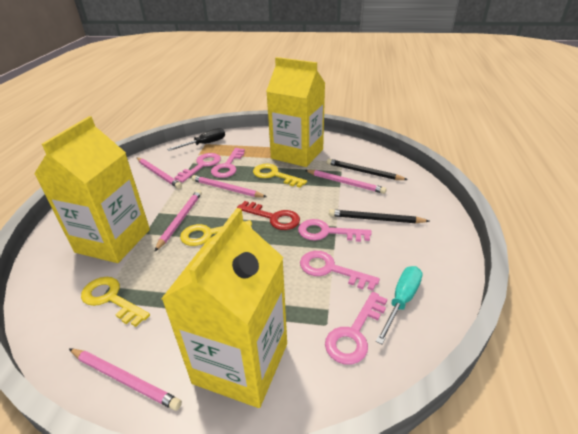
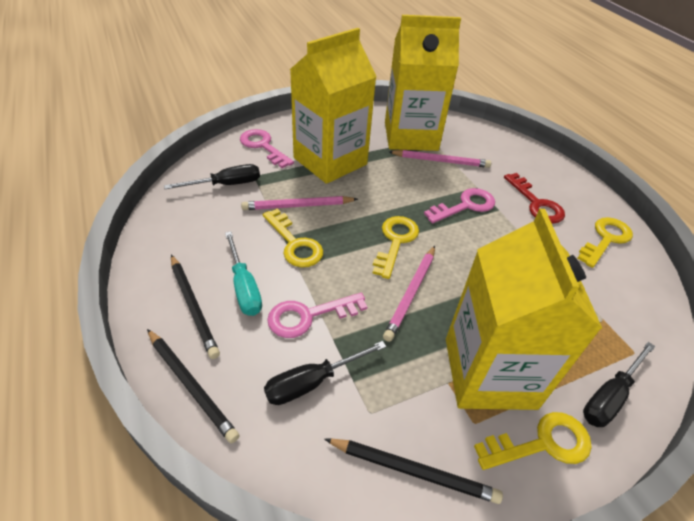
black pencil: 2 -> 3
black screwdriver: 1 -> 3
pink key: 5 -> 3
pink pencil: 5 -> 3
yellow key: 3 -> 4

